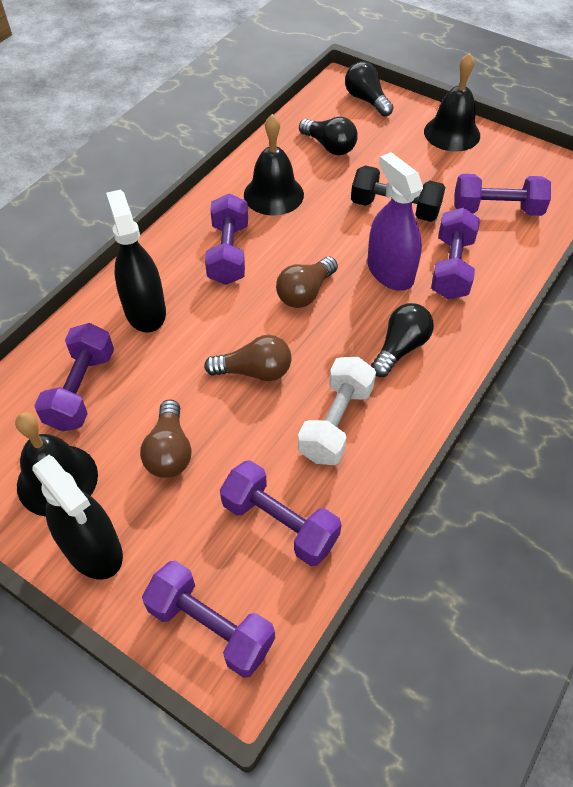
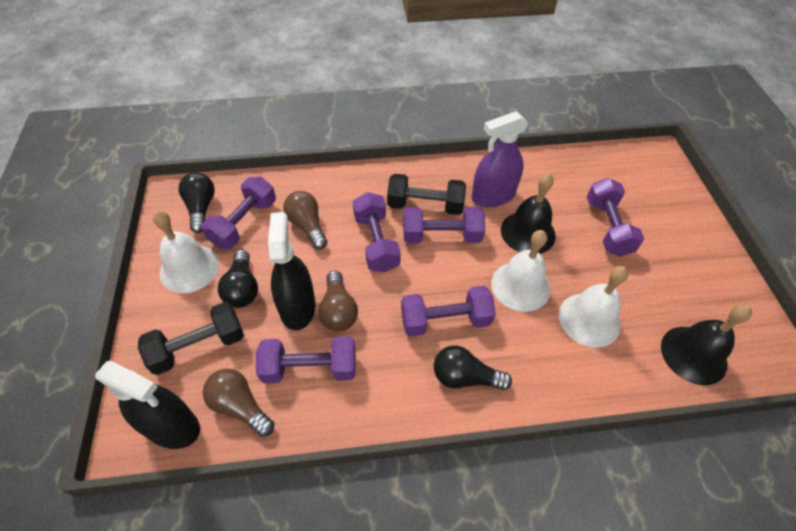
black bell: 3 -> 2
black dumbbell: 1 -> 2
white bell: 0 -> 3
white dumbbell: 1 -> 0

